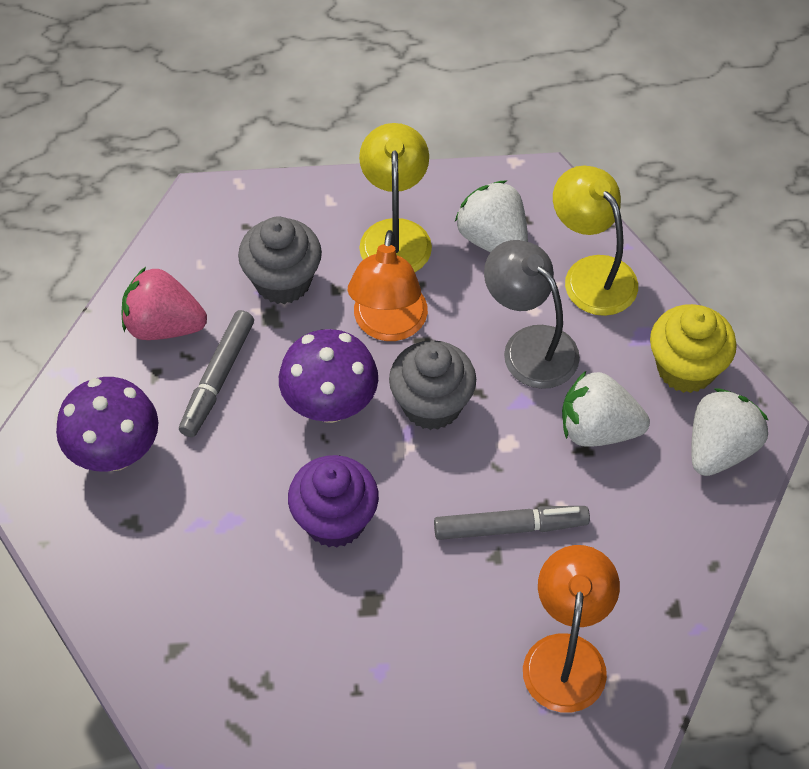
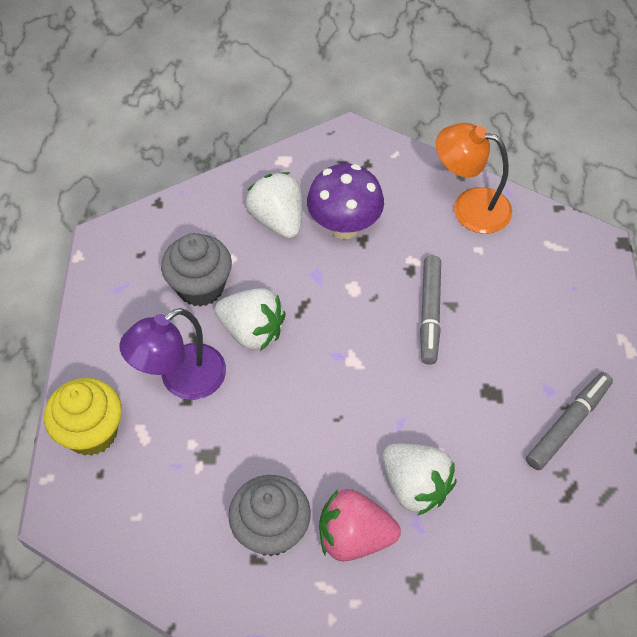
grey lamp: 1 -> 0
orange lamp: 2 -> 1
purple cupcake: 1 -> 0
purple lamp: 0 -> 1
purple mushroom: 2 -> 1
yellow lamp: 2 -> 0

